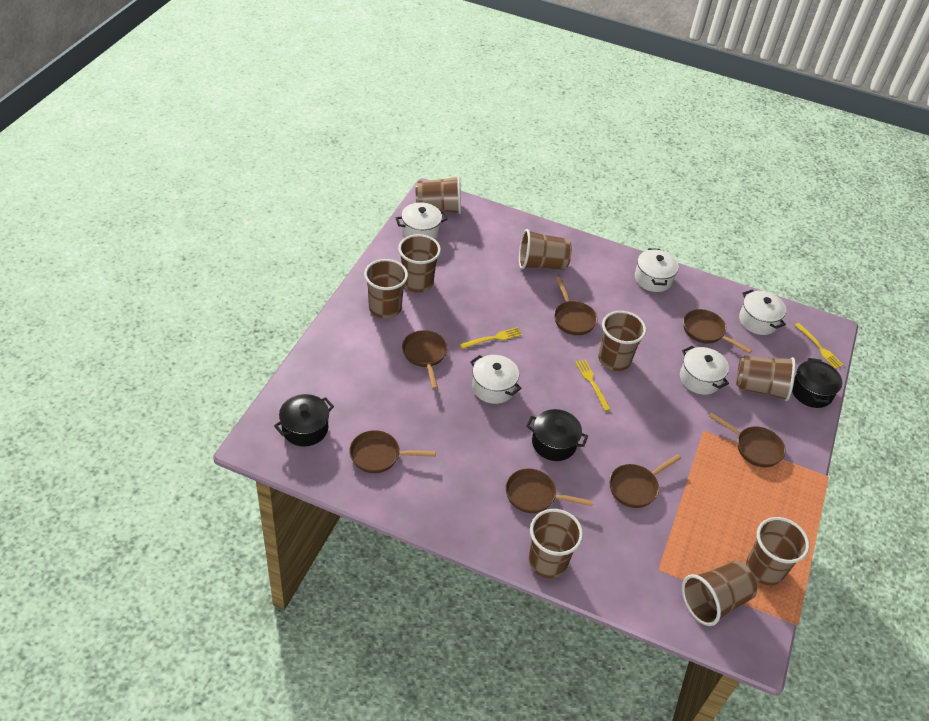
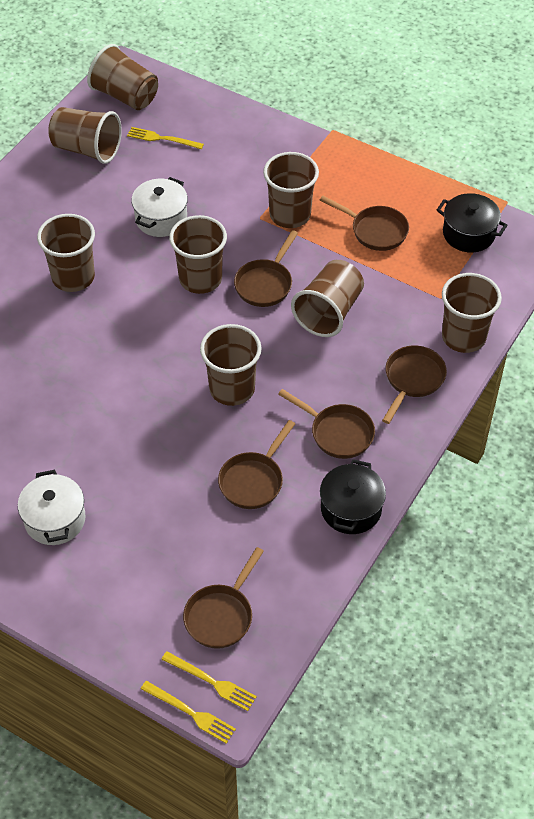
black pot: 3 -> 2
brown cup: 9 -> 8
brown pan: 7 -> 6
white pot: 5 -> 2

